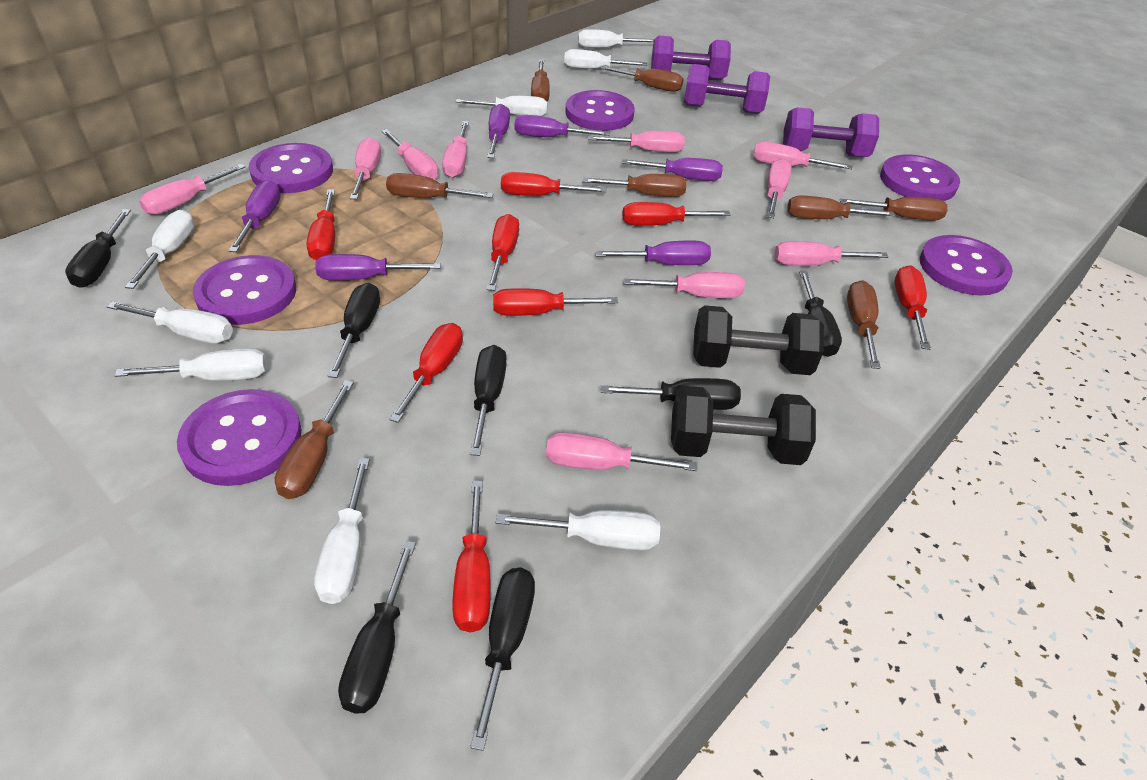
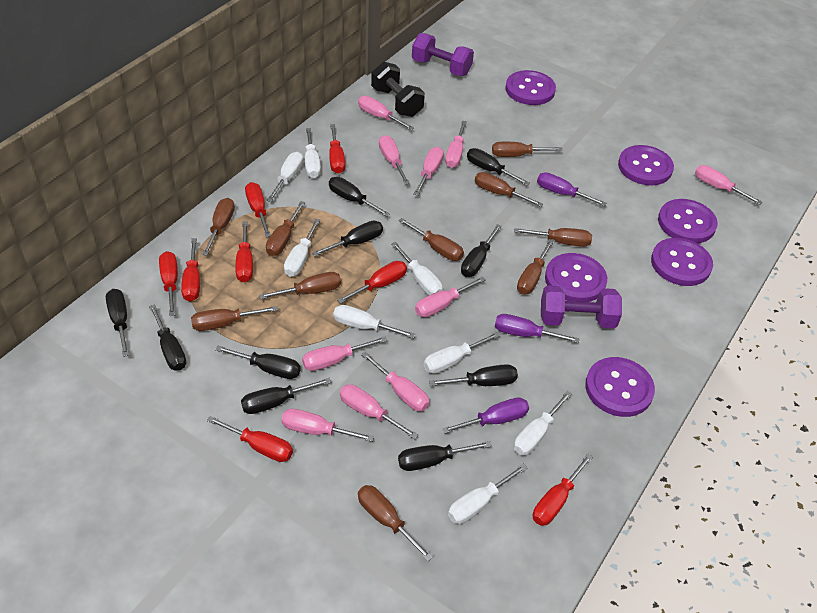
black dumbbell: 2 -> 1
black screwdriver: 7 -> 10
brown screwdriver: 8 -> 10
purple dumbbell: 3 -> 2
purple screwdriver: 6 -> 3

